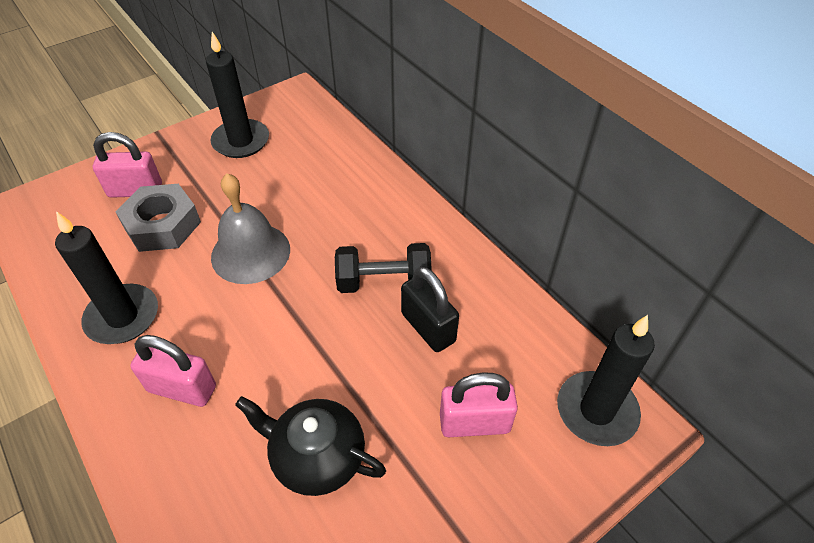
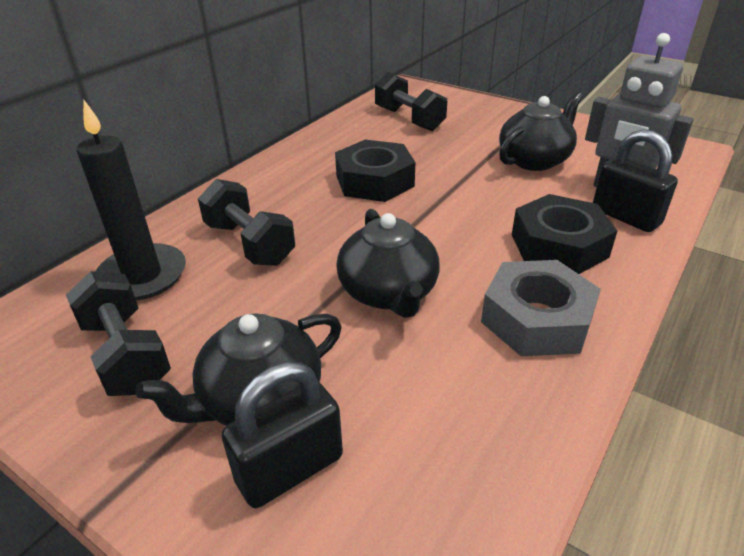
black candle: 3 -> 1
black dumbbell: 1 -> 3
black nut: 0 -> 2
black padlock: 1 -> 2
black teapot: 1 -> 3
grey bell: 1 -> 0
grey robot: 0 -> 1
pink padlock: 3 -> 0

